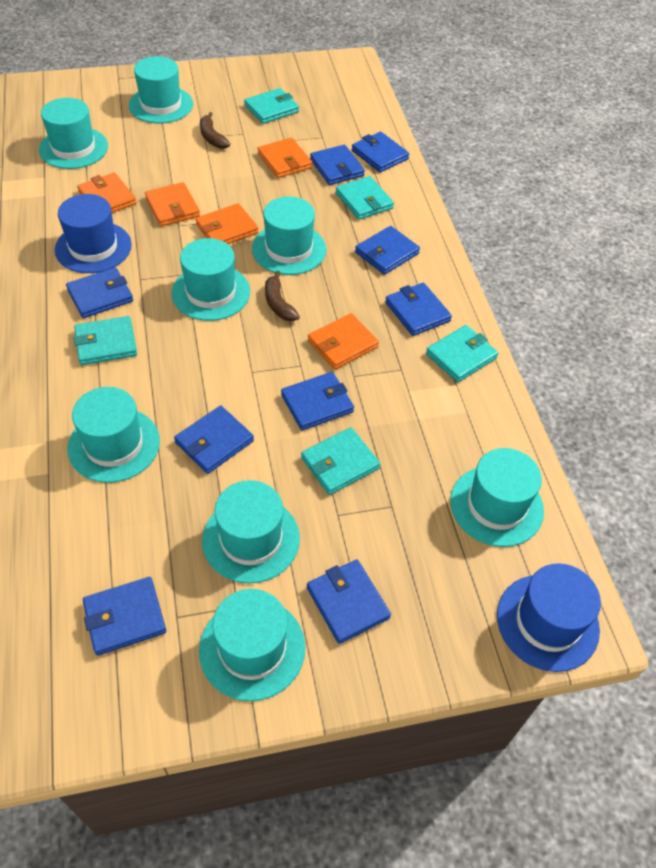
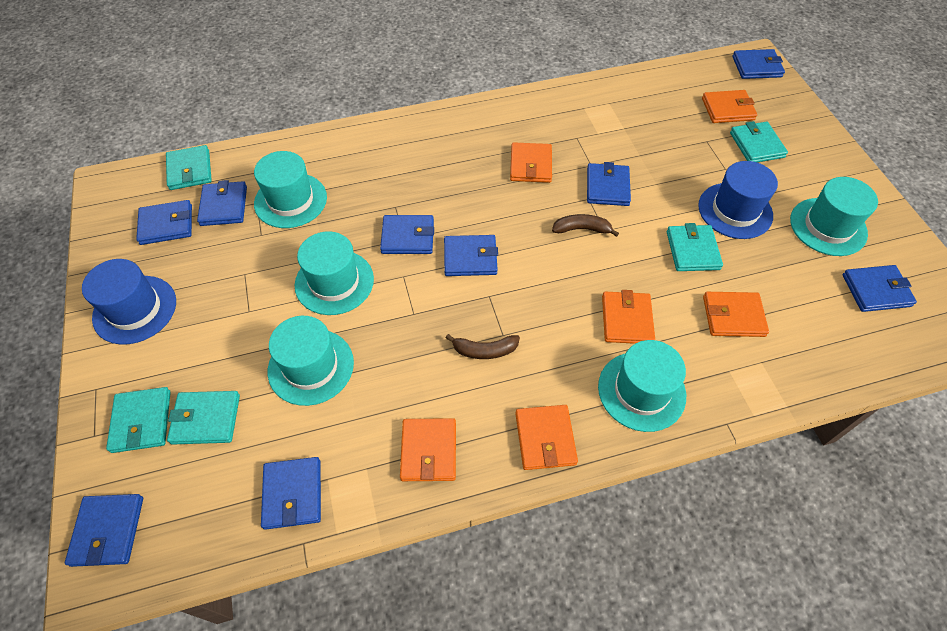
orange wallet: 5 -> 6
turquoise hat: 8 -> 5

